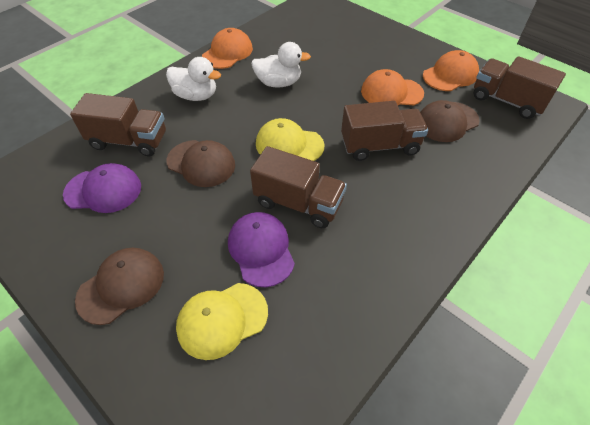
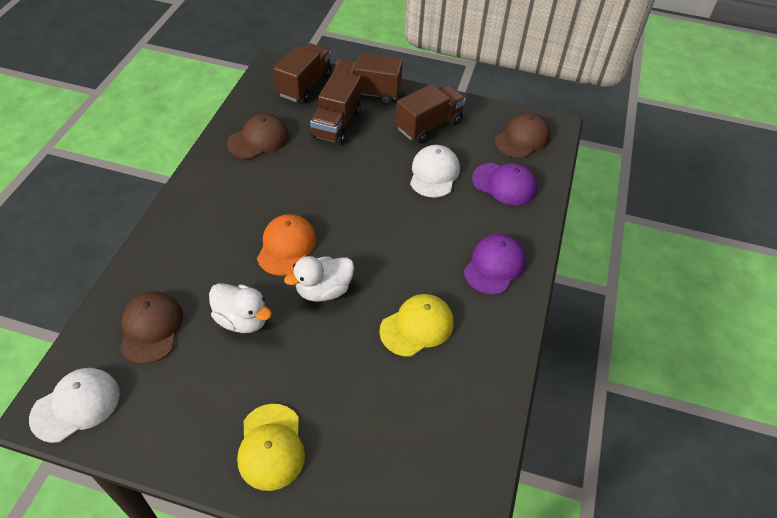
orange cap: 3 -> 1
white cap: 0 -> 2

